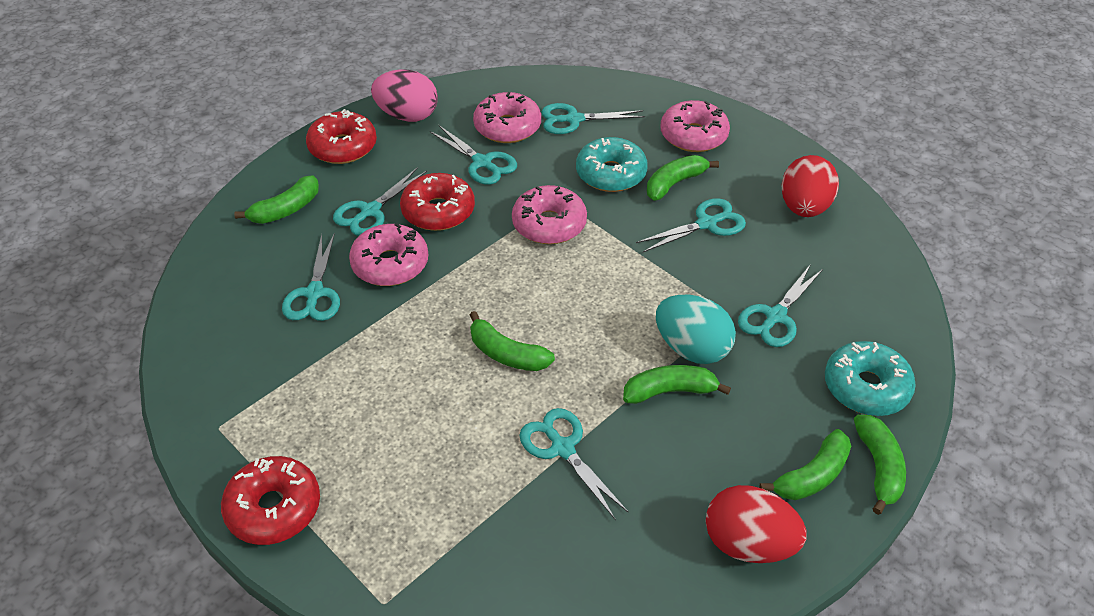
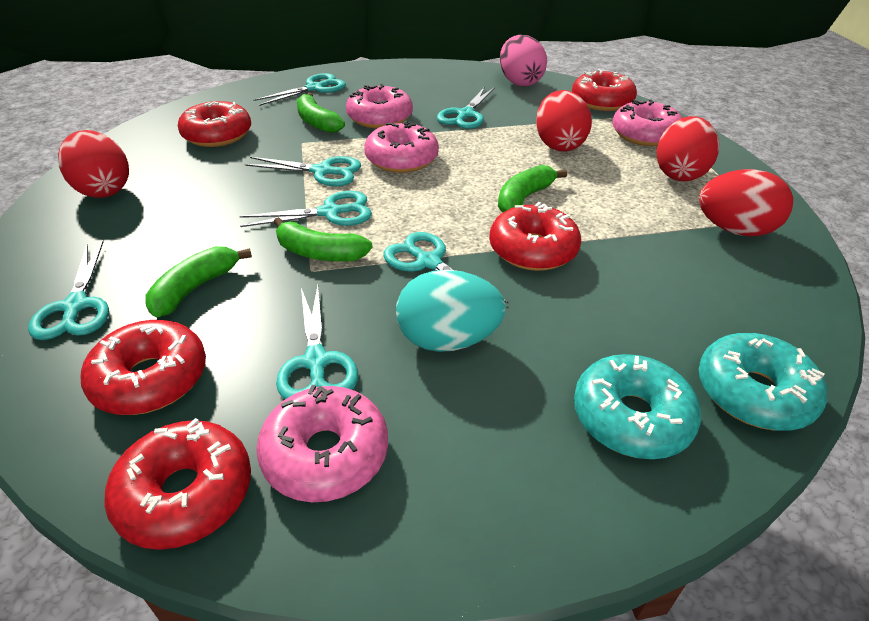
green banana: 6 -> 4
red donut: 3 -> 5
red egg: 2 -> 4

